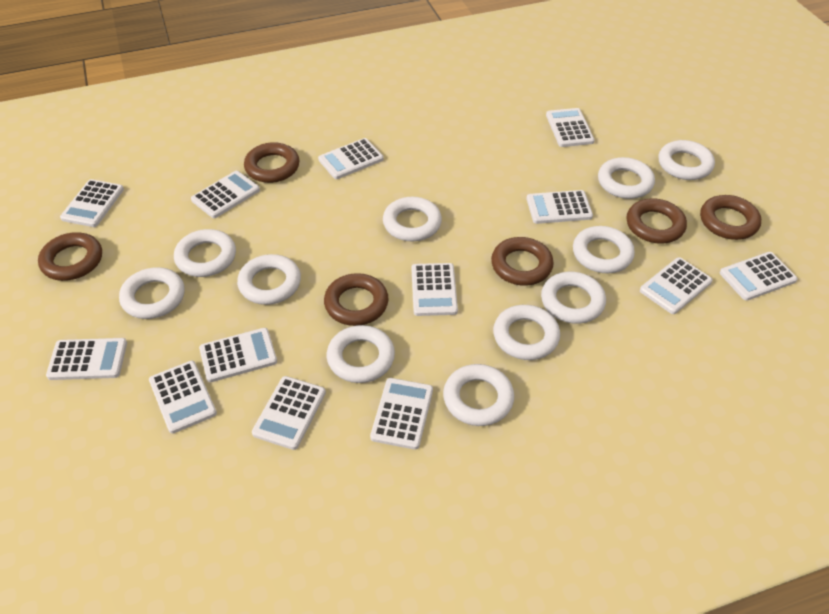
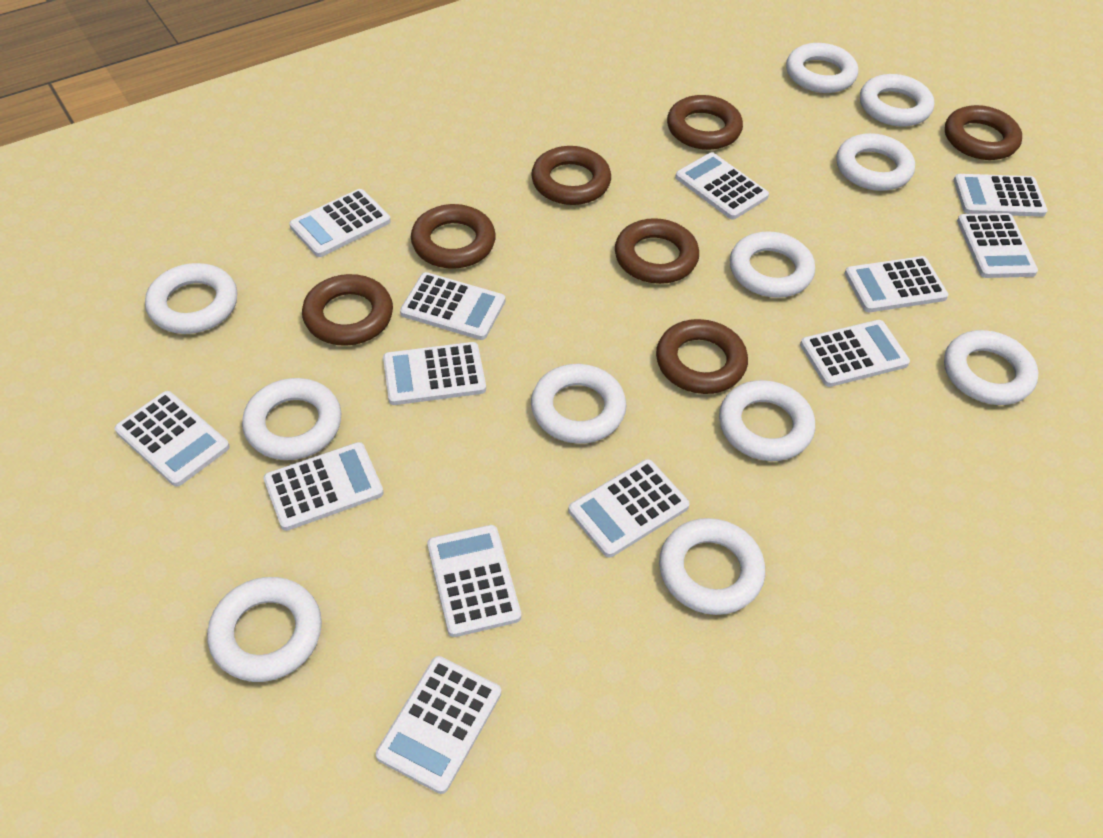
brown ring: 6 -> 7

